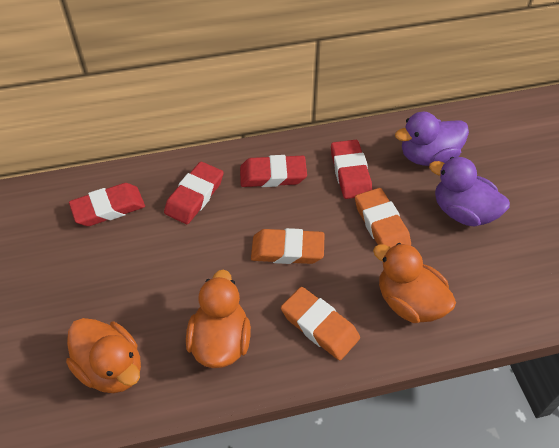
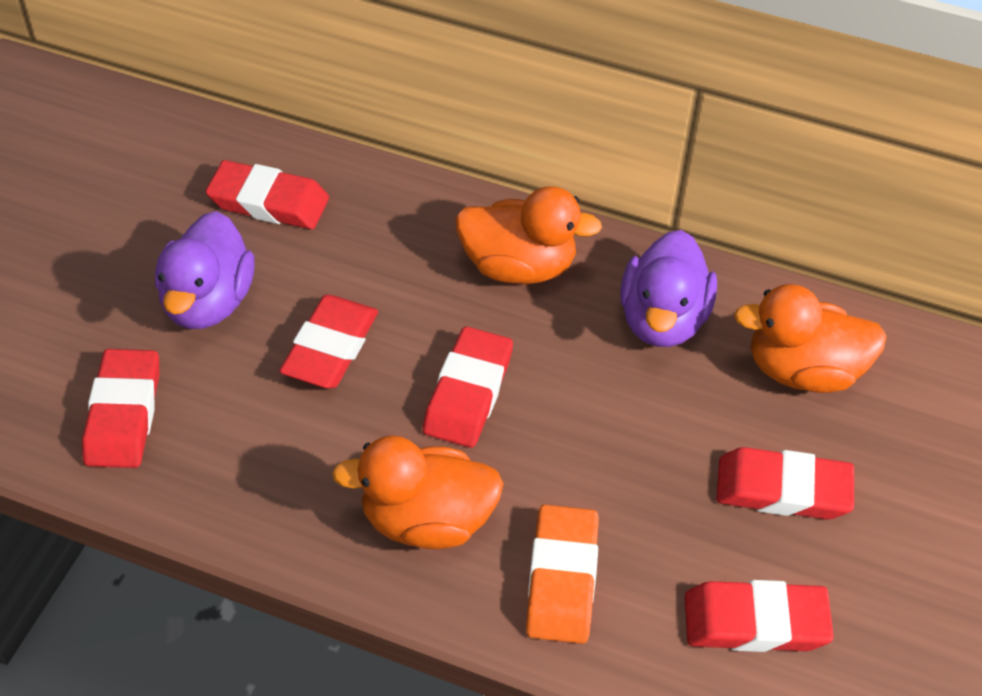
orange eraser: 3 -> 1
red eraser: 4 -> 6

